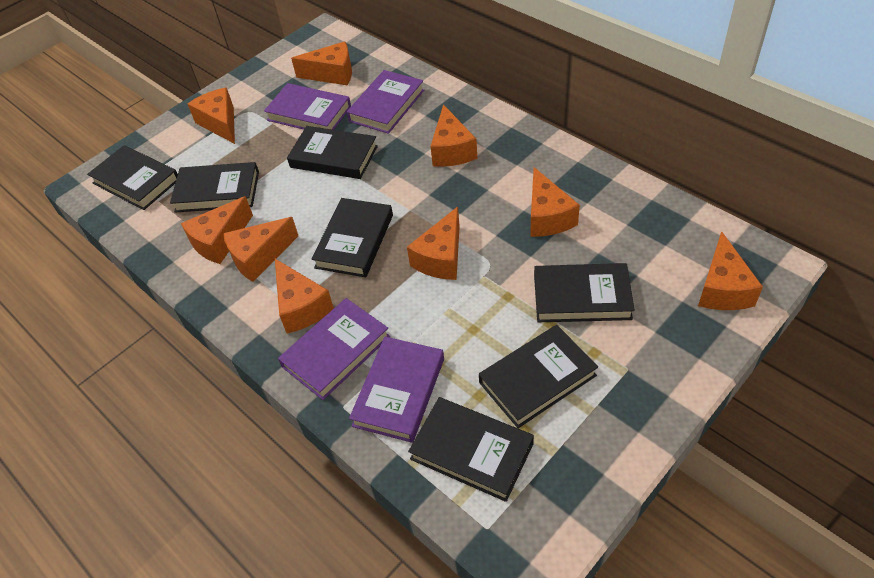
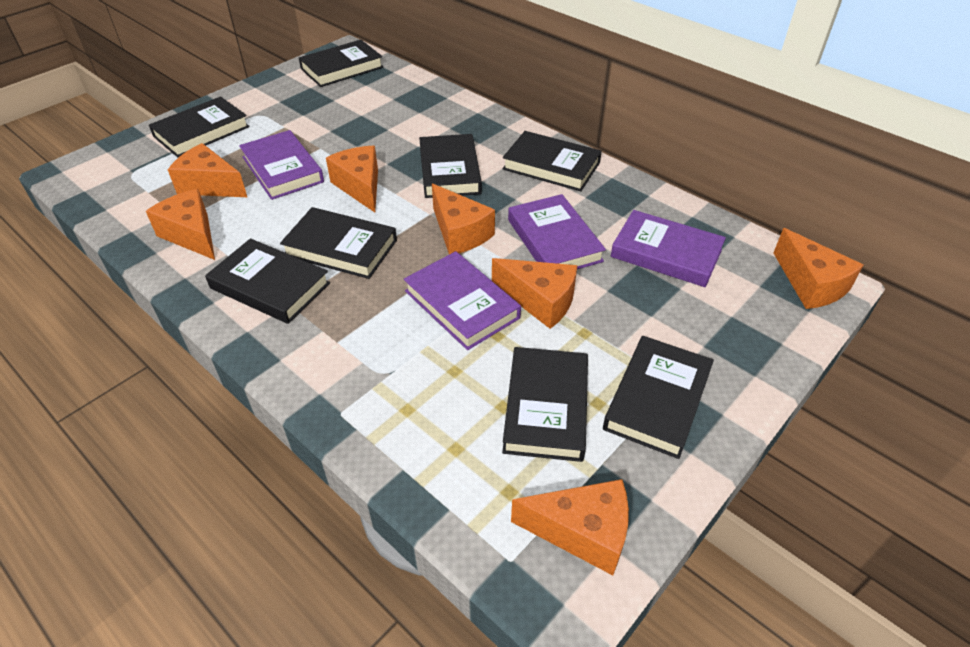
black book: 7 -> 8
orange cheese: 9 -> 7

